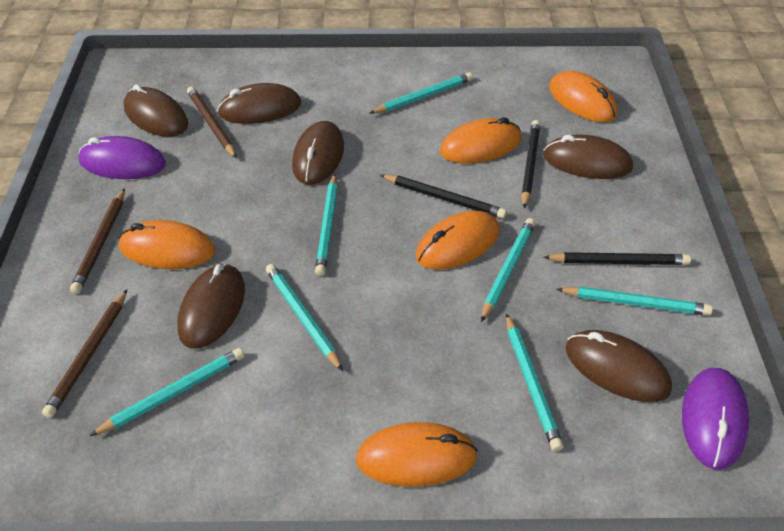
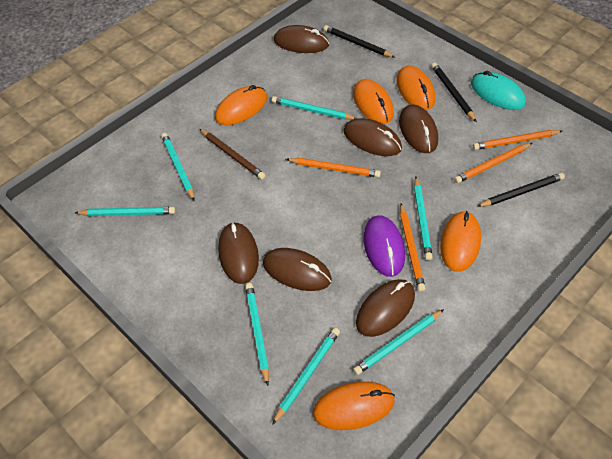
brown pencil: 3 -> 1
orange pencil: 0 -> 4
purple mouse: 2 -> 1
turquoise mouse: 0 -> 1

